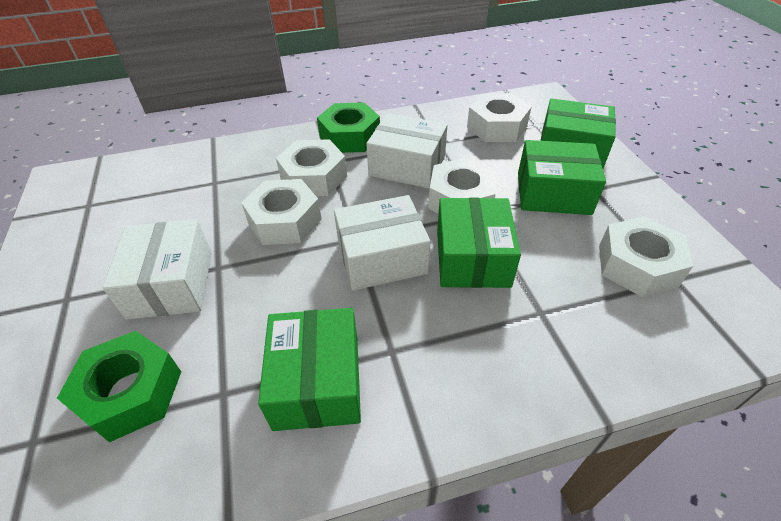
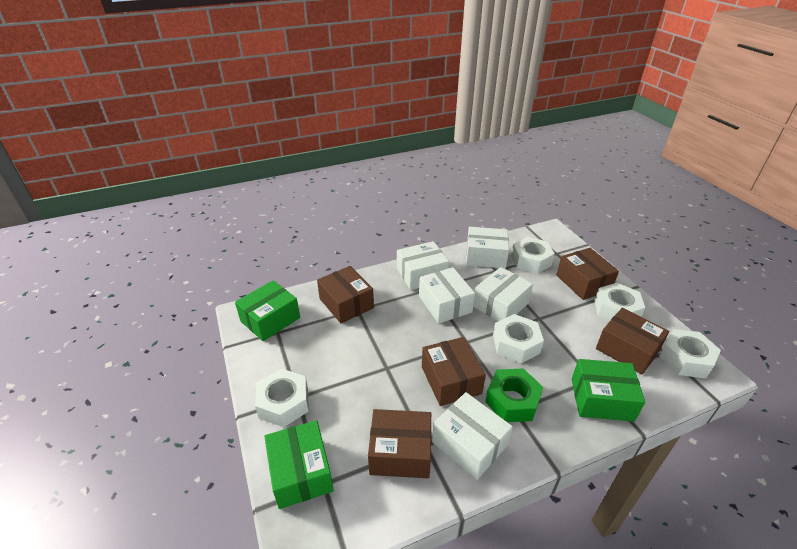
brown box: 0 -> 5
green box: 4 -> 3
green nut: 2 -> 1
white box: 3 -> 5

